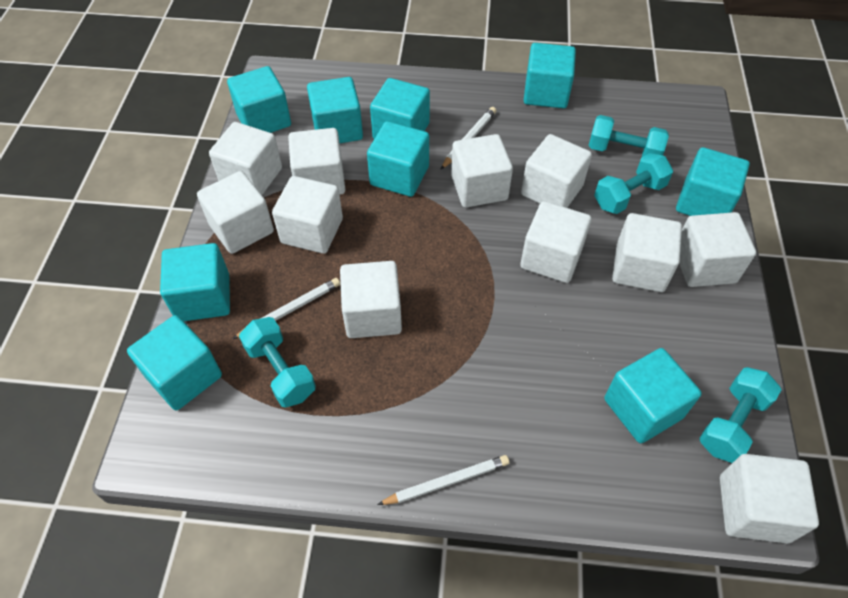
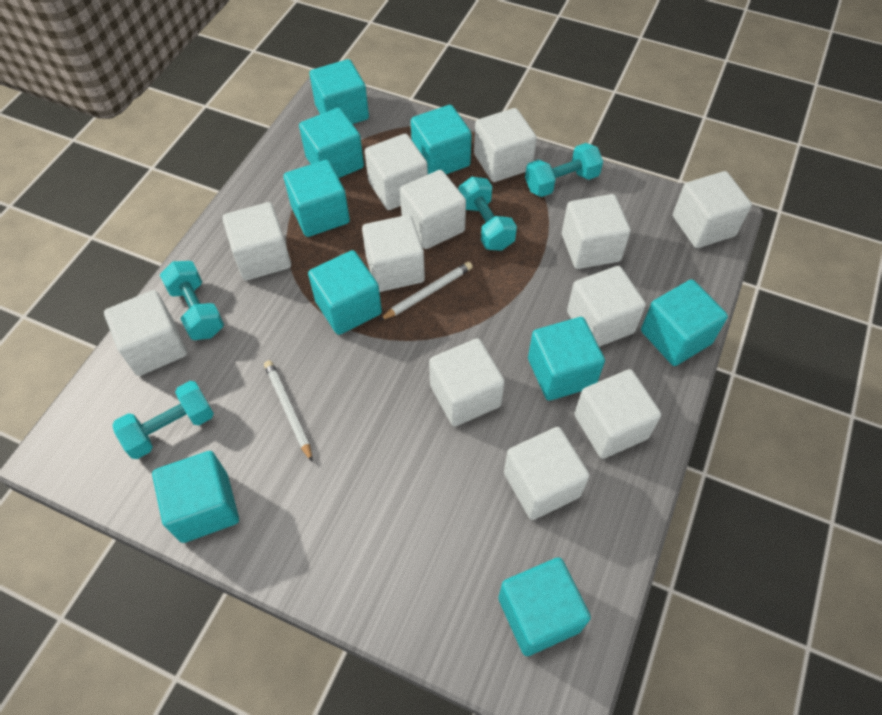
white cube: 11 -> 12
white pencil: 3 -> 2

